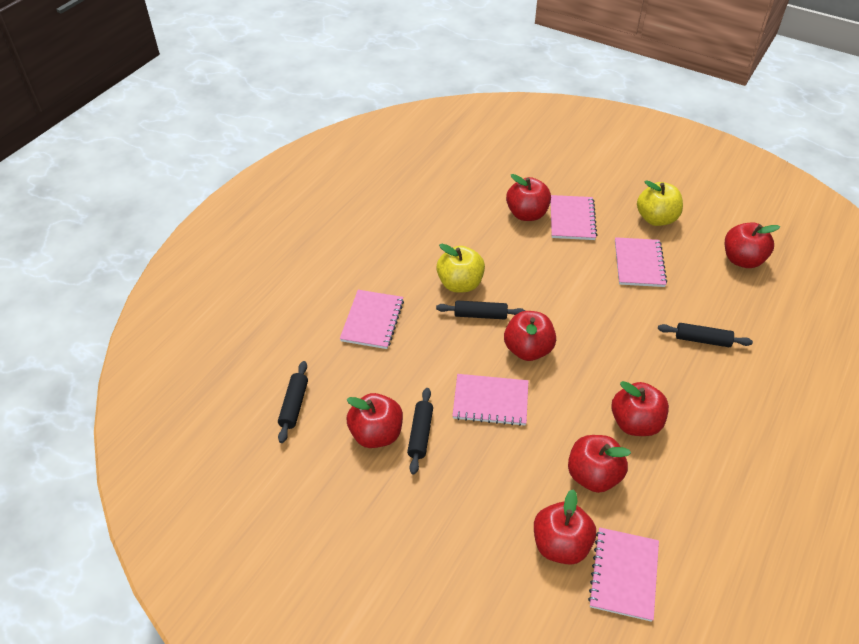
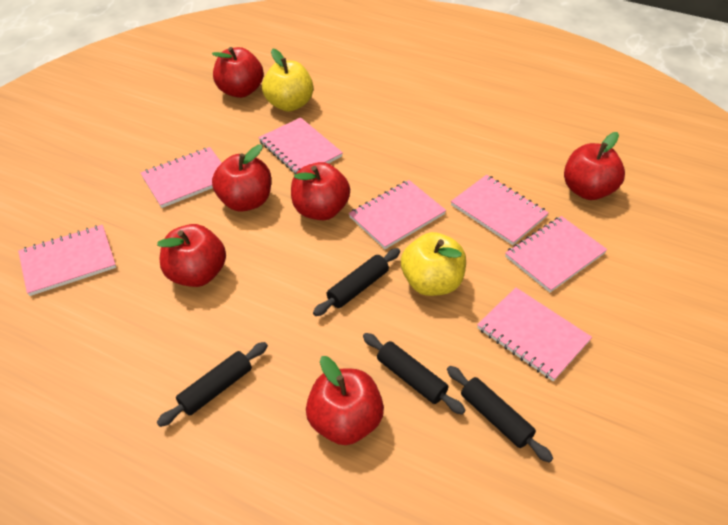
pink notebook: 5 -> 7
red apple: 7 -> 6

